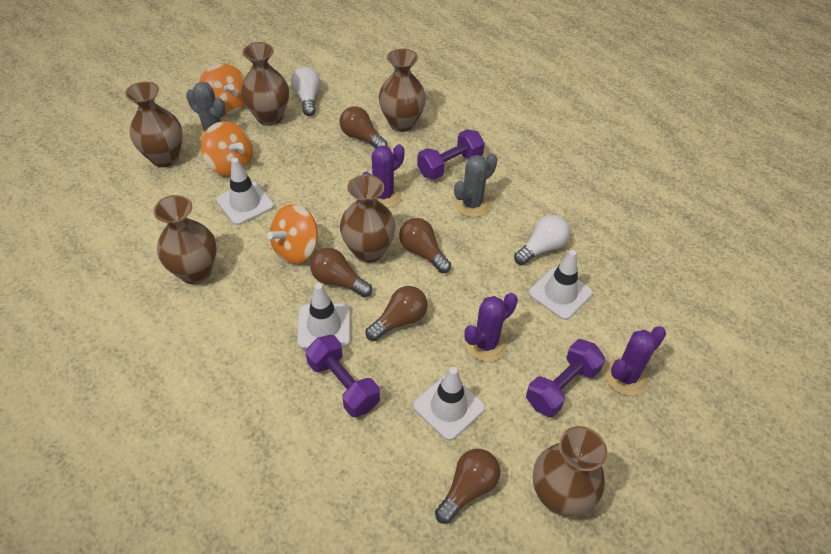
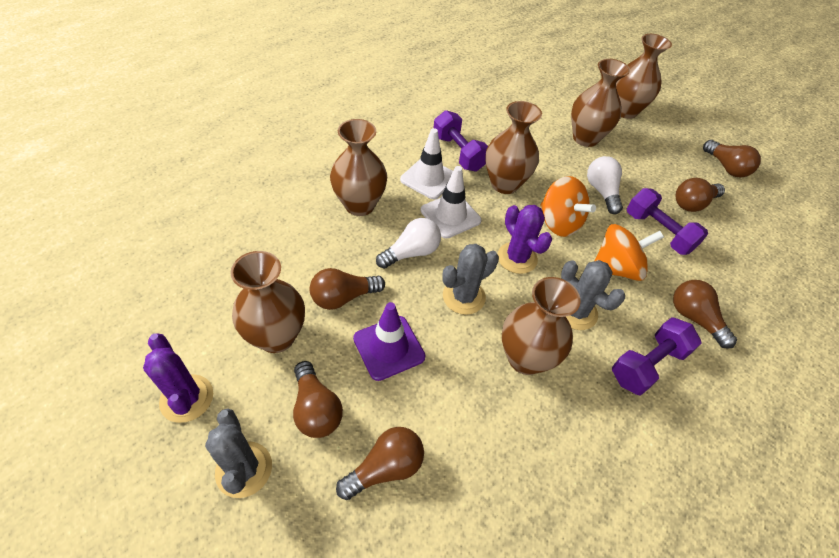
brown light bulb: 5 -> 6
grey cactus: 2 -> 3
orange spinning top: 3 -> 2
purple cactus: 3 -> 2
purple traffic cone: 0 -> 1
white traffic cone: 4 -> 2

